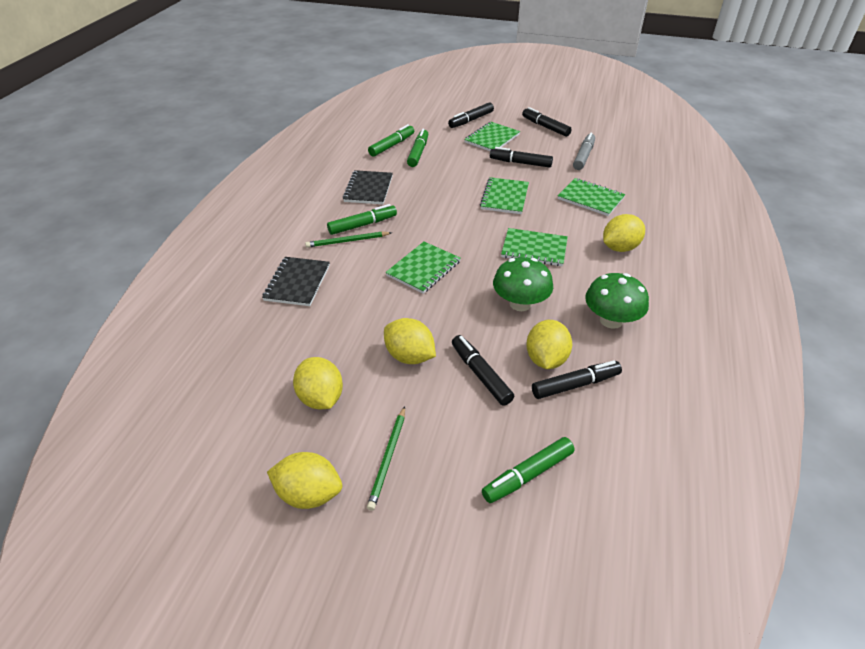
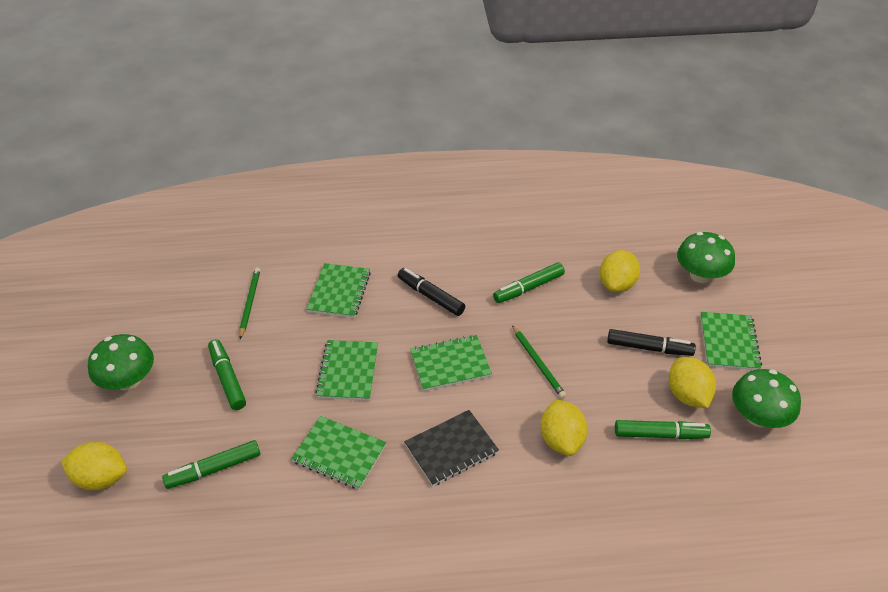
black marker: 5 -> 2
black notebook: 2 -> 1
green mushroom: 2 -> 3
grey marker: 1 -> 0
yellow lemon: 5 -> 4

